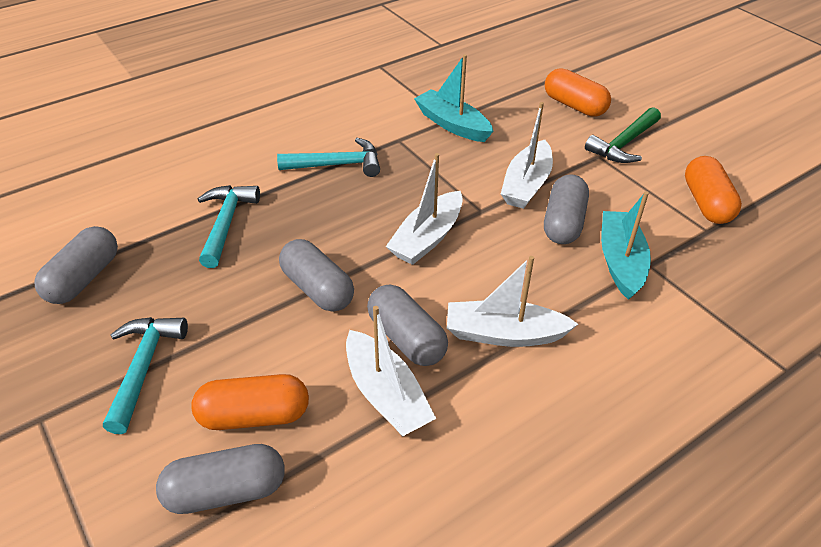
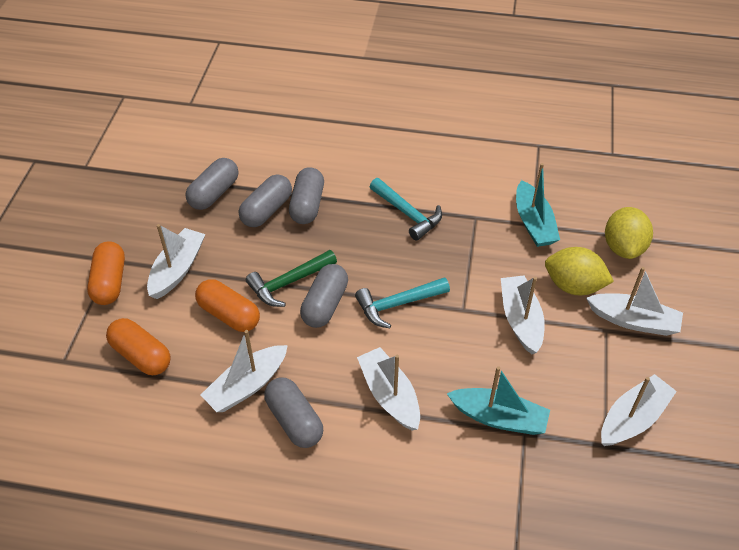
turquoise hammer: 3 -> 2
white boat: 4 -> 6
yellow lemon: 0 -> 2

